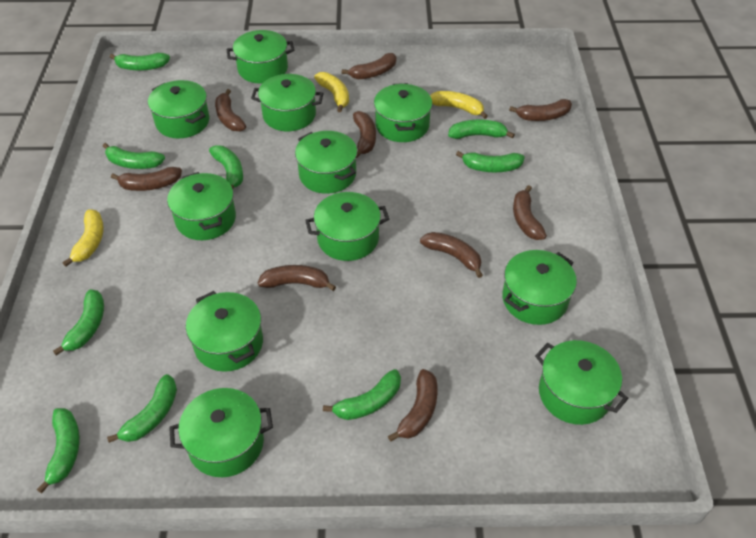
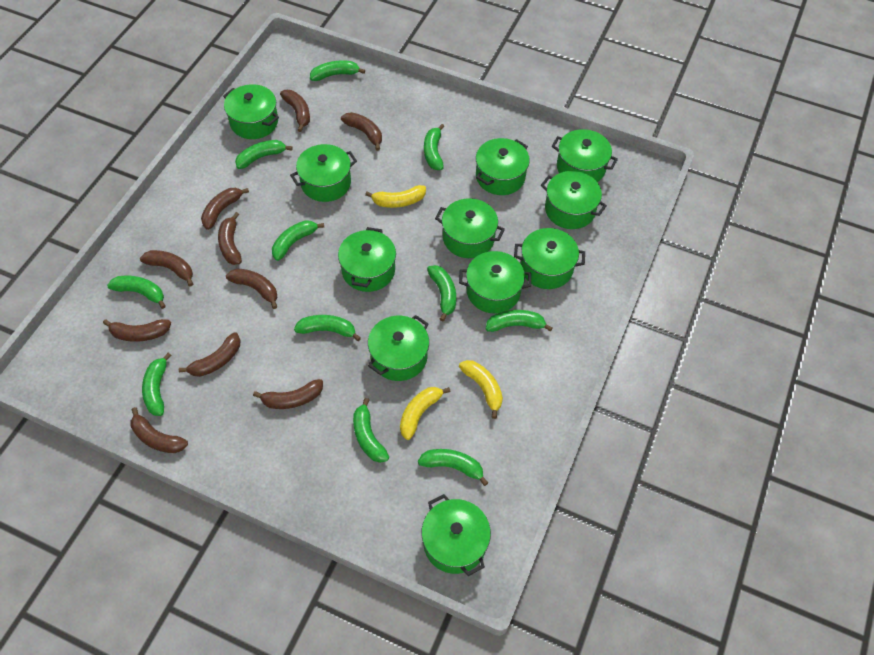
brown banana: 9 -> 10
green banana: 9 -> 11

